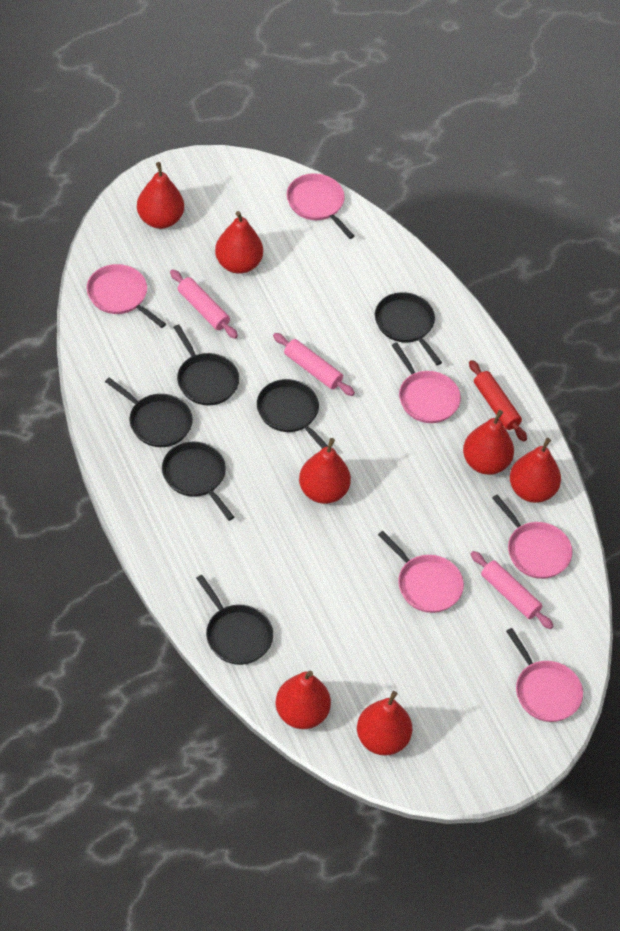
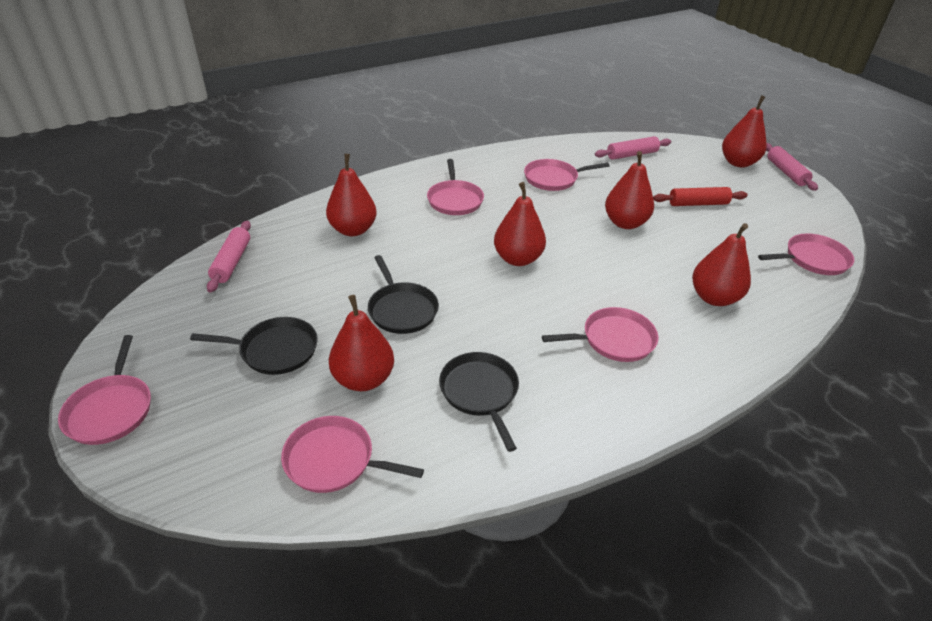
black pan: 6 -> 3
red pear: 7 -> 6

